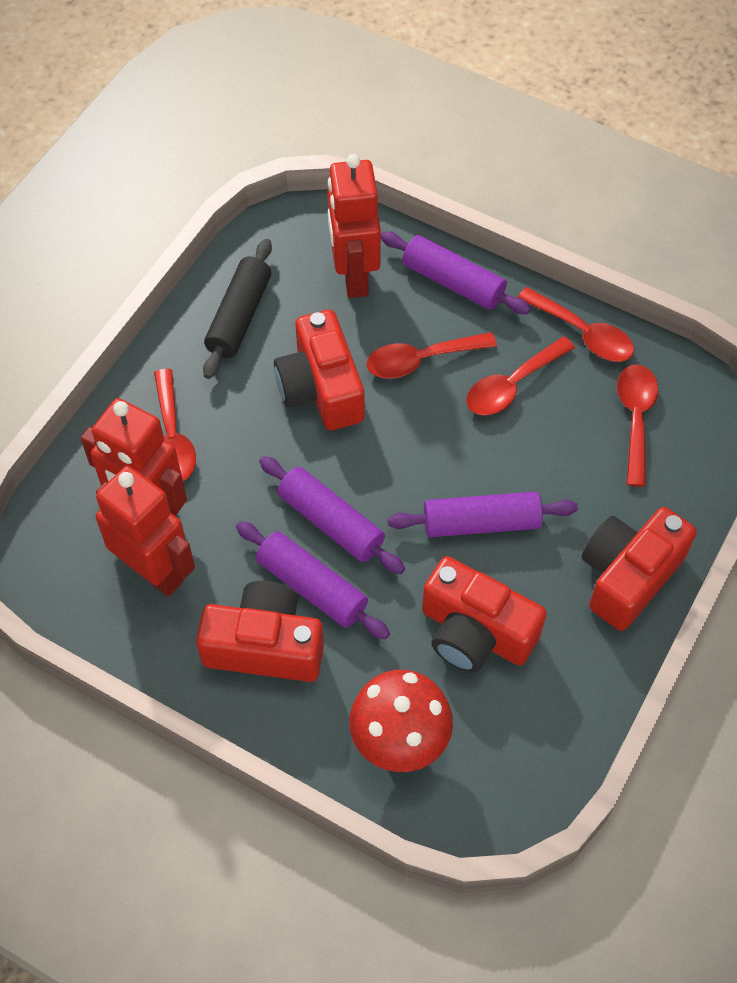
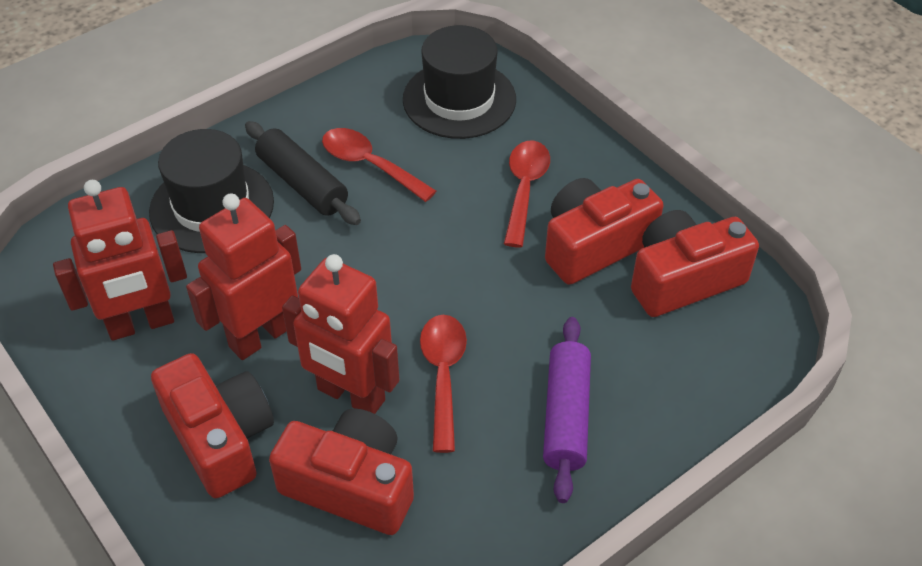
black hat: 0 -> 2
purple rolling pin: 4 -> 1
red mushroom: 1 -> 0
red spoon: 5 -> 3

